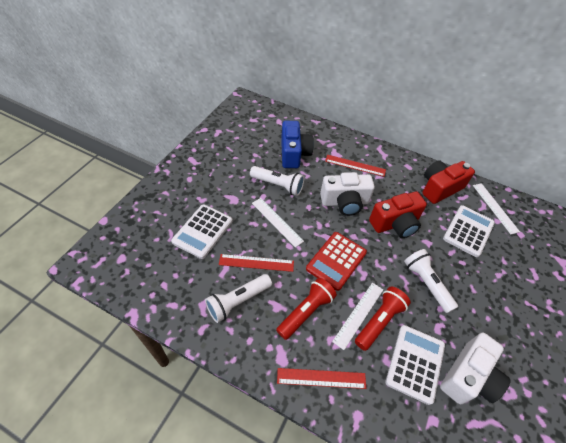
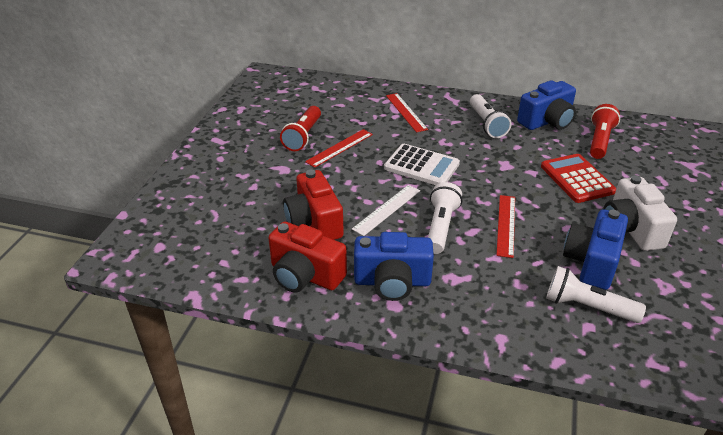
blue camera: 1 -> 3
white calculator: 3 -> 1
white camera: 2 -> 1
white ruler: 3 -> 1

